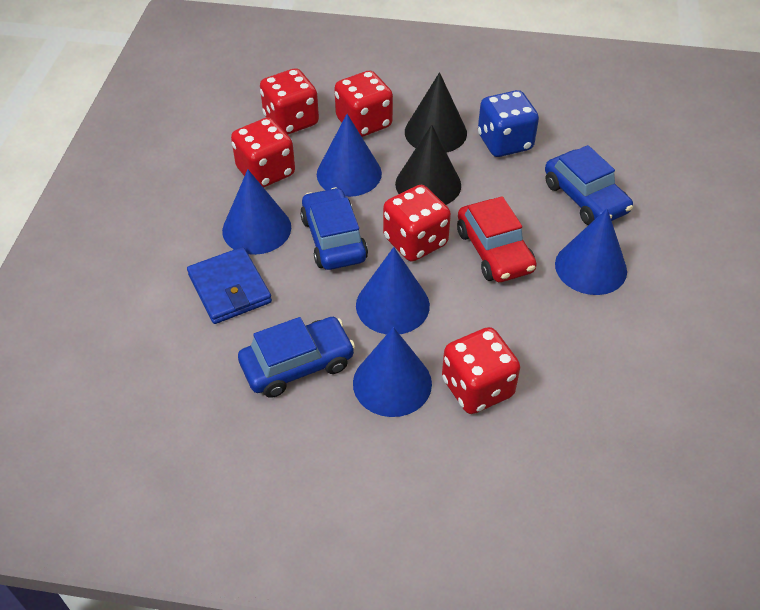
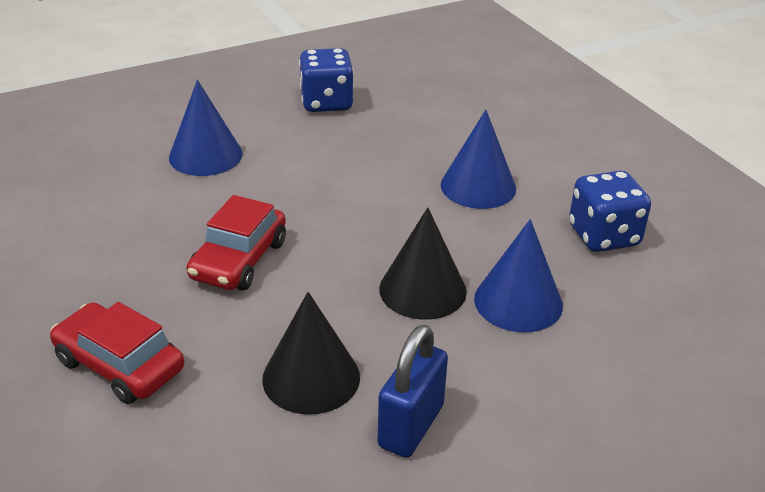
blue car: 3 -> 0
blue cone: 5 -> 3
blue dice: 1 -> 2
blue padlock: 0 -> 1
blue wallet: 1 -> 0
red car: 1 -> 2
red dice: 5 -> 0

